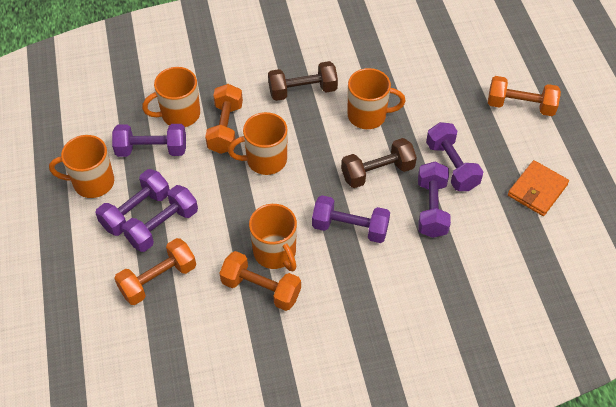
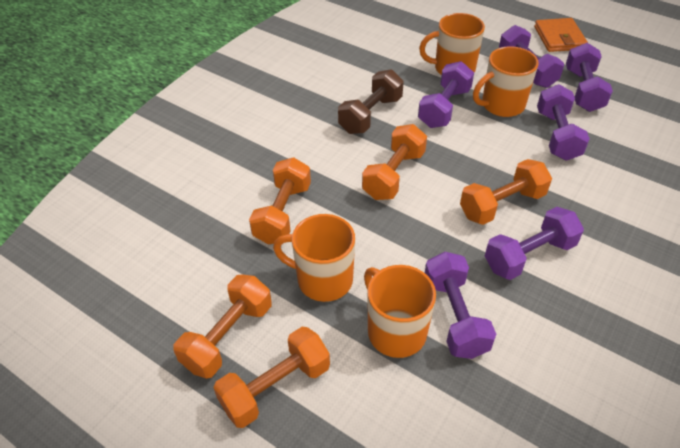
brown dumbbell: 2 -> 1
orange dumbbell: 4 -> 5
orange mug: 5 -> 4

